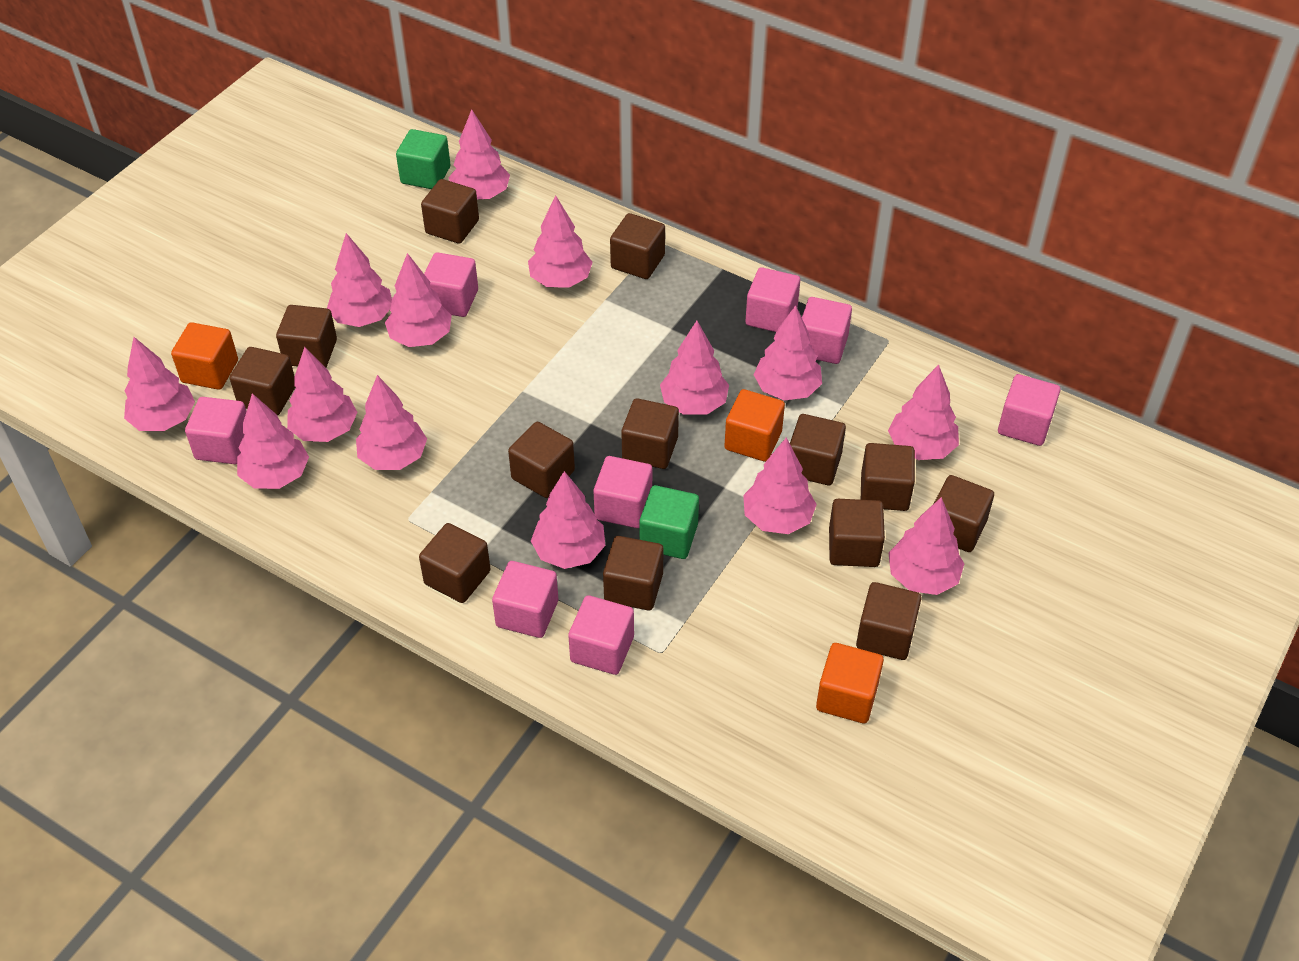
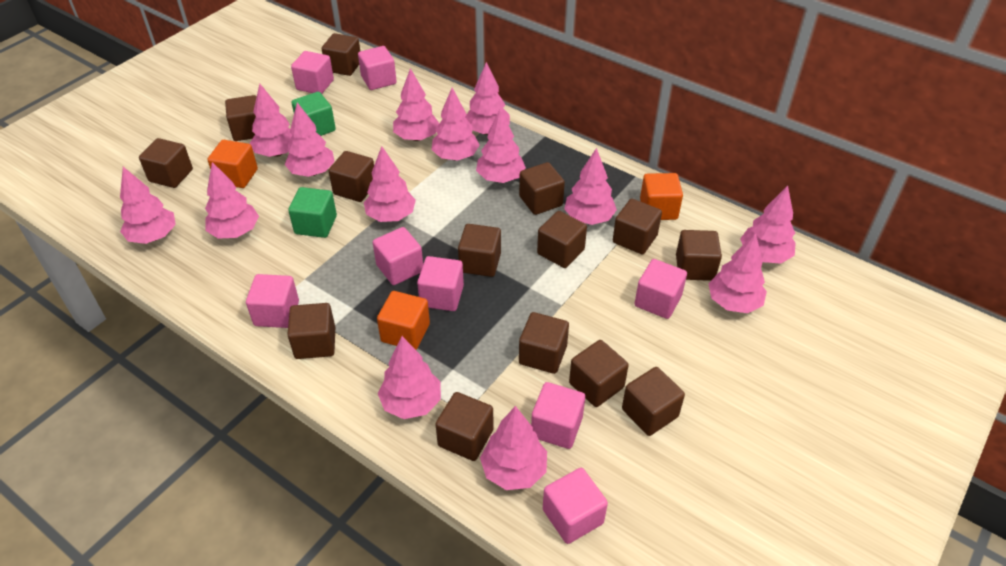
brown cube: 13 -> 14

